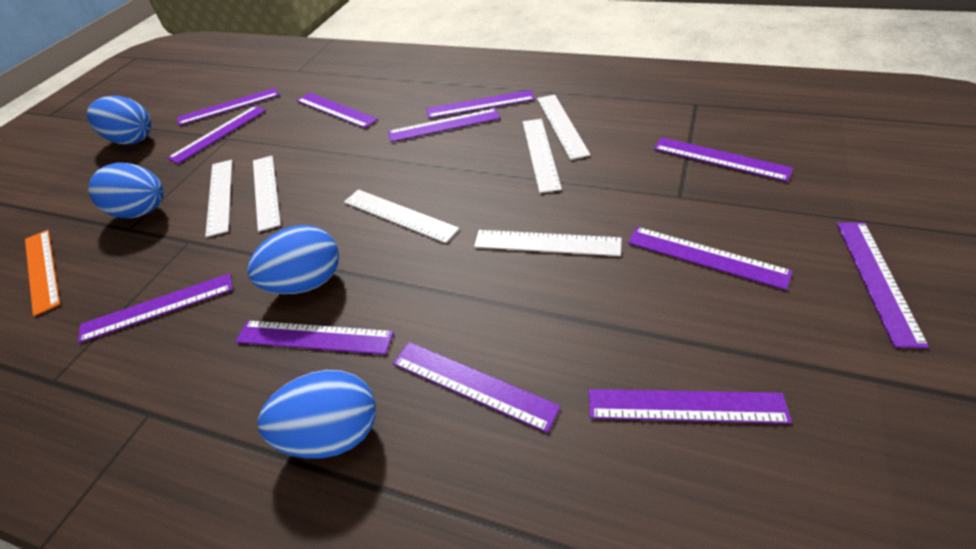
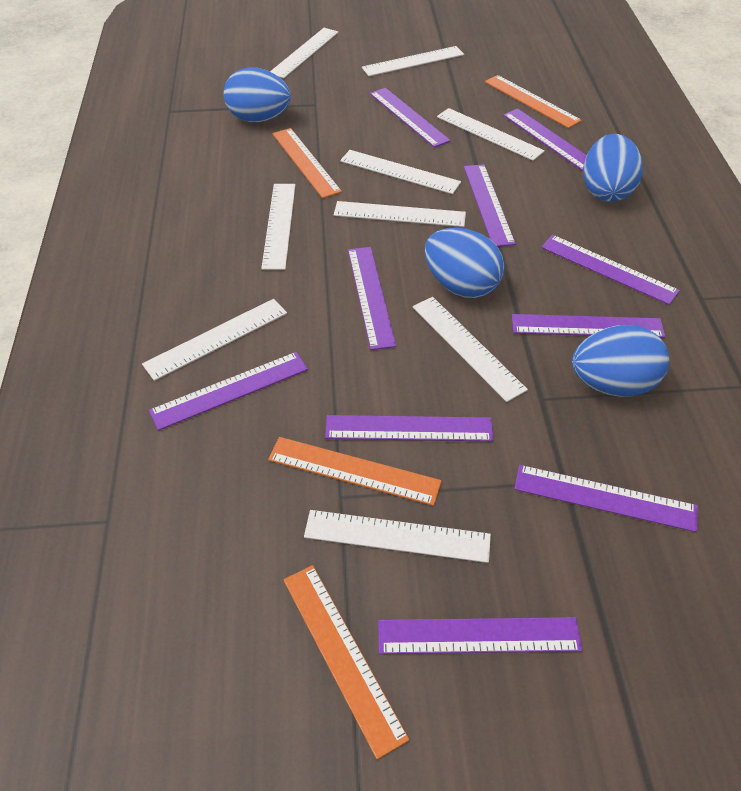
orange ruler: 1 -> 4
purple ruler: 12 -> 10
white ruler: 6 -> 9

